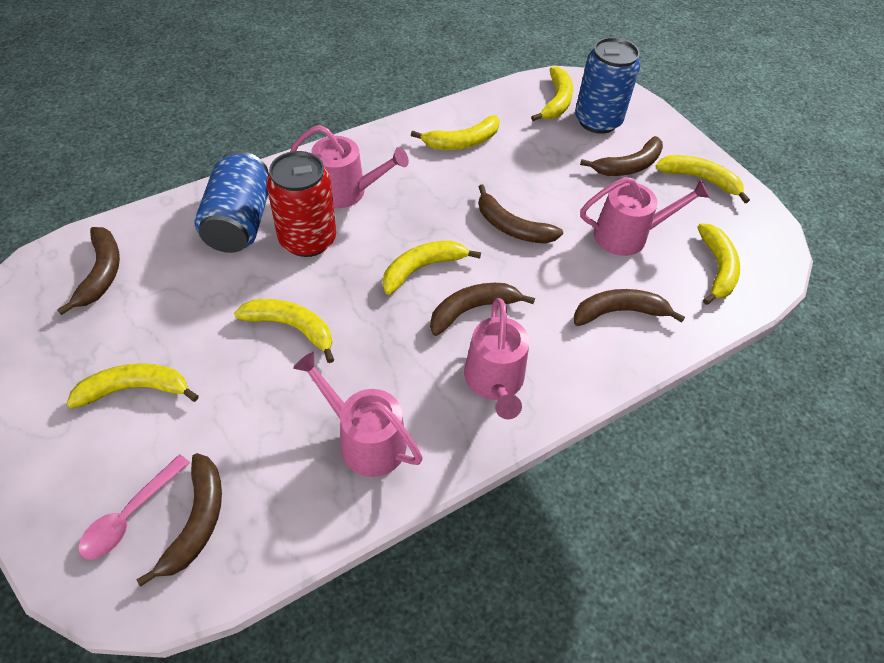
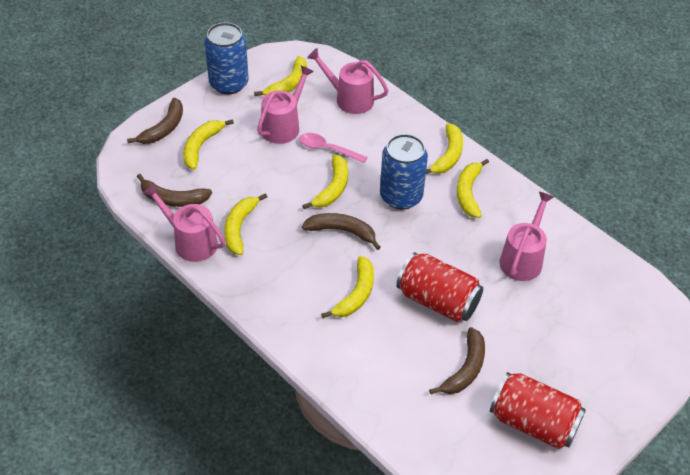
brown banana: 6 -> 4
red can: 1 -> 2

